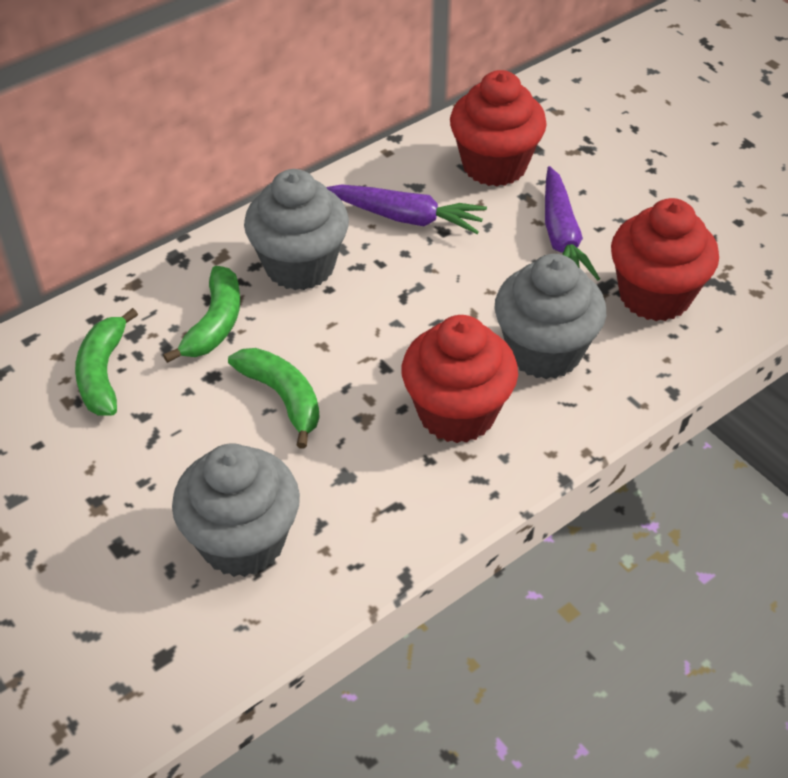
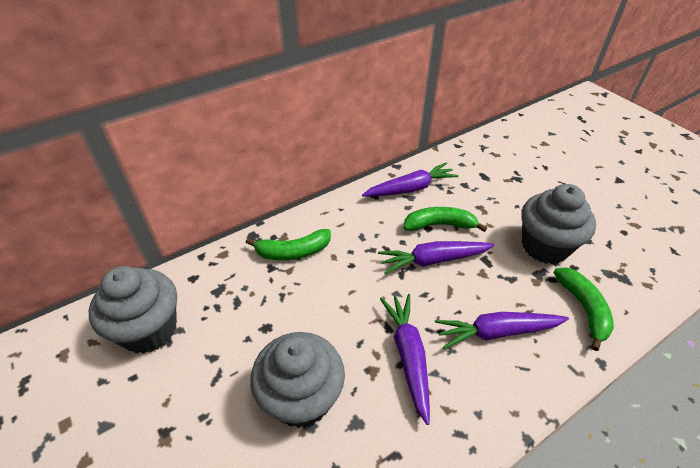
purple carrot: 2 -> 4
red cupcake: 3 -> 0

